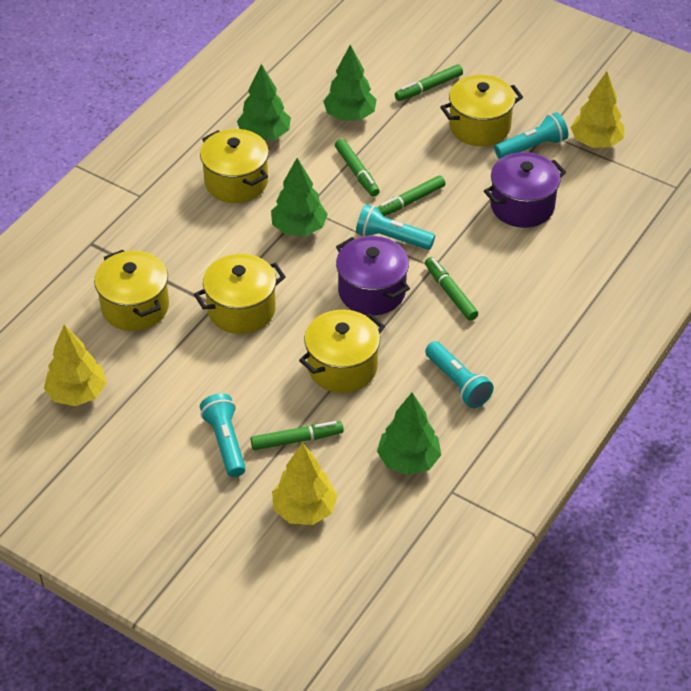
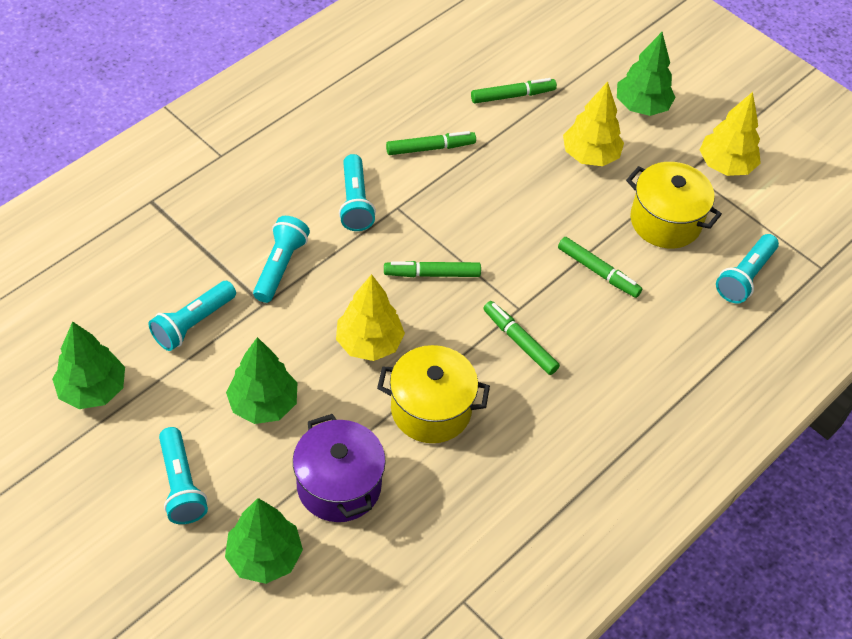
purple pot: 2 -> 1
turquoise flashlight: 4 -> 5
yellow pot: 5 -> 2

